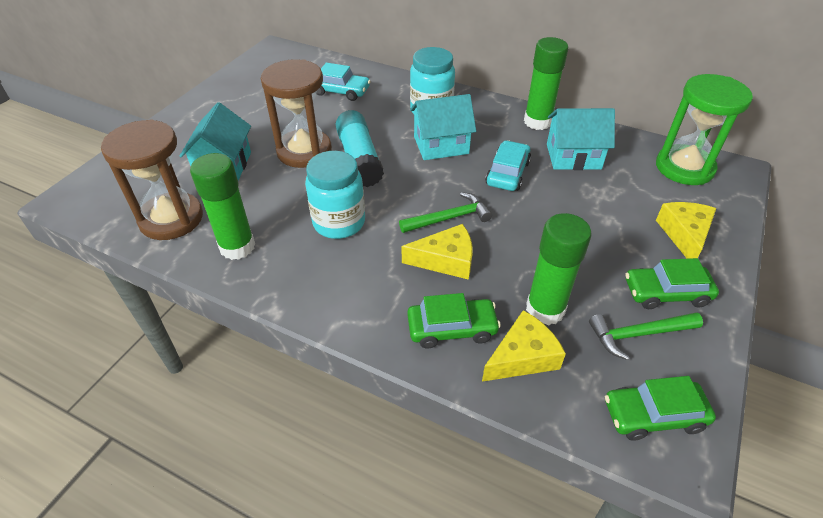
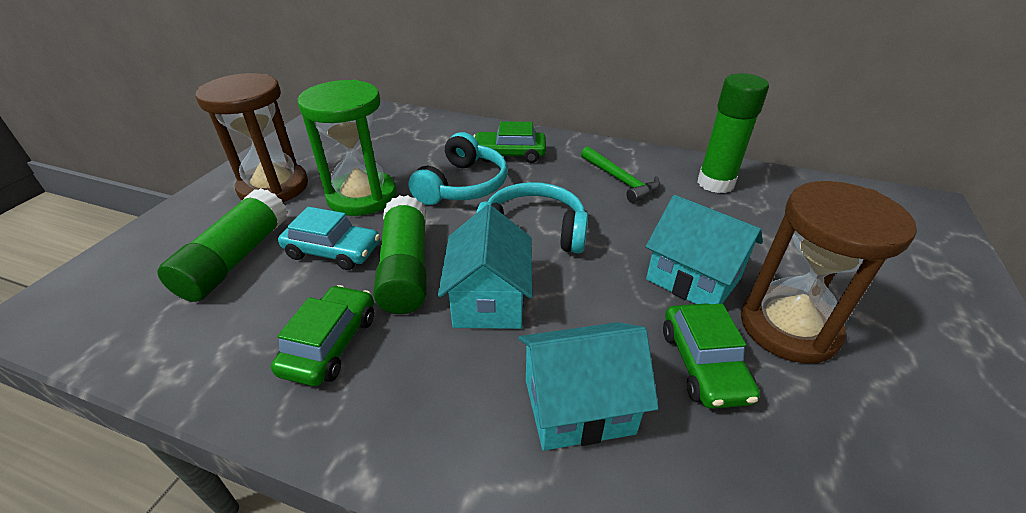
green hammer: 2 -> 1
turquoise car: 2 -> 1
turquoise glue stick: 1 -> 0
turquoise headphones: 0 -> 2
turquoise jar: 2 -> 0
yellow cheese: 3 -> 0

